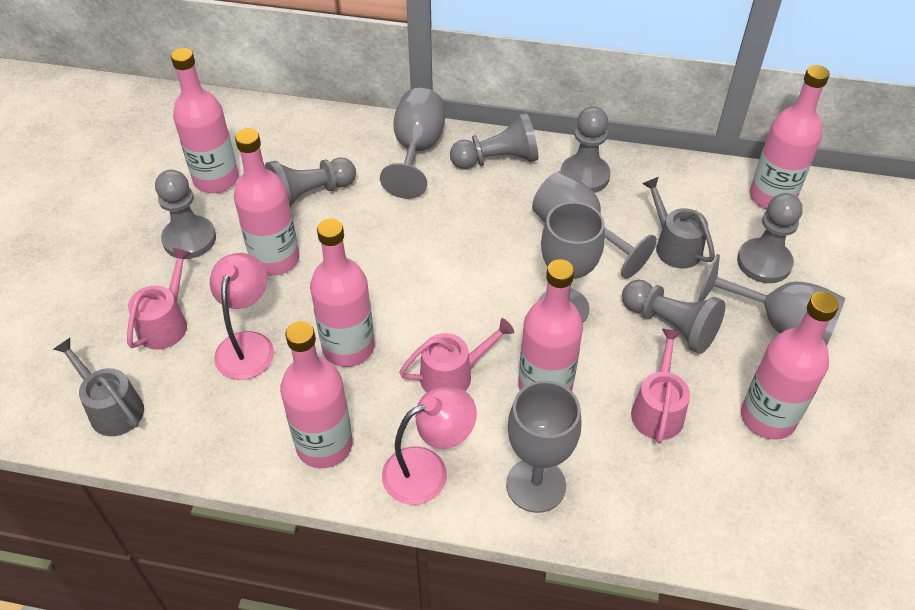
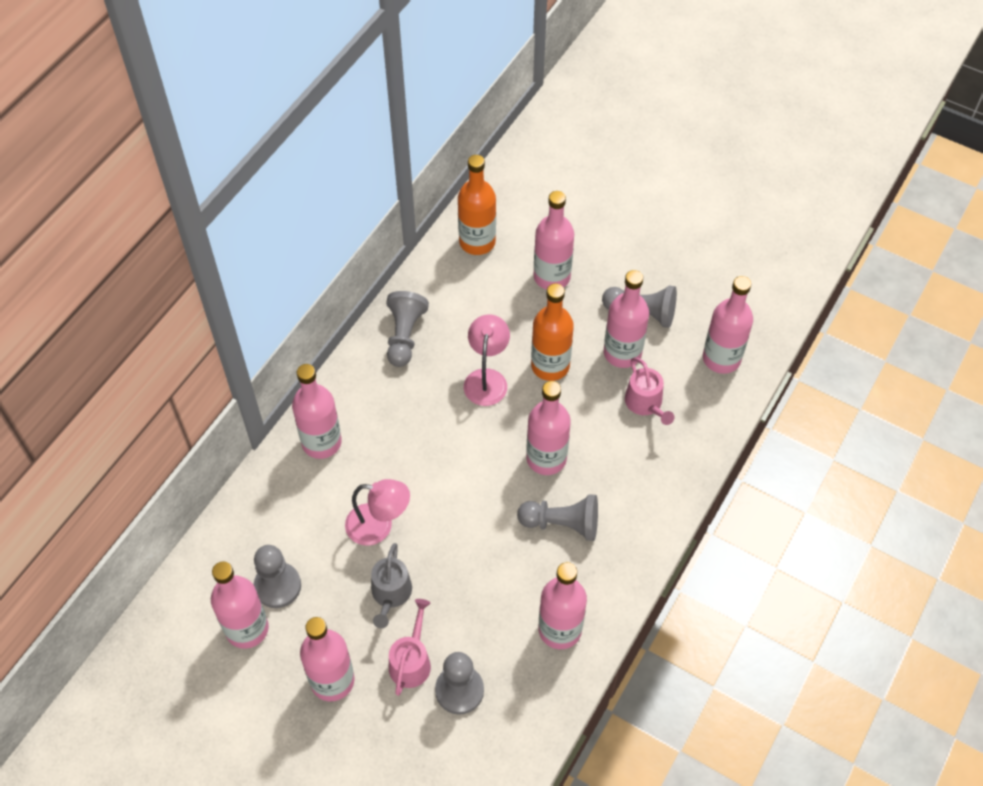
grey goblet: 5 -> 0
grey pawn: 6 -> 5
grey watering can: 2 -> 1
orange bottle: 0 -> 2
pink bottle: 7 -> 8
pink watering can: 3 -> 2

